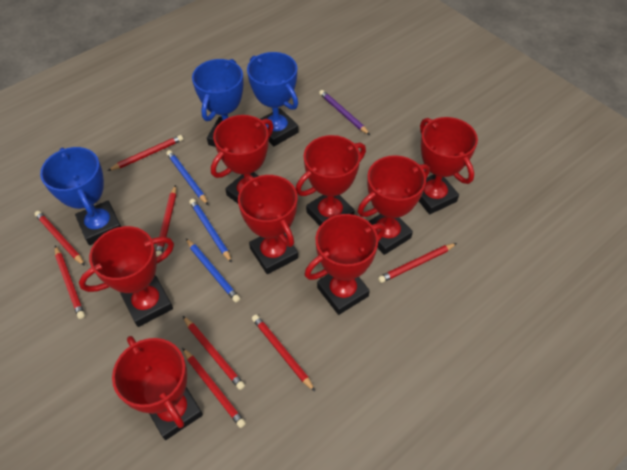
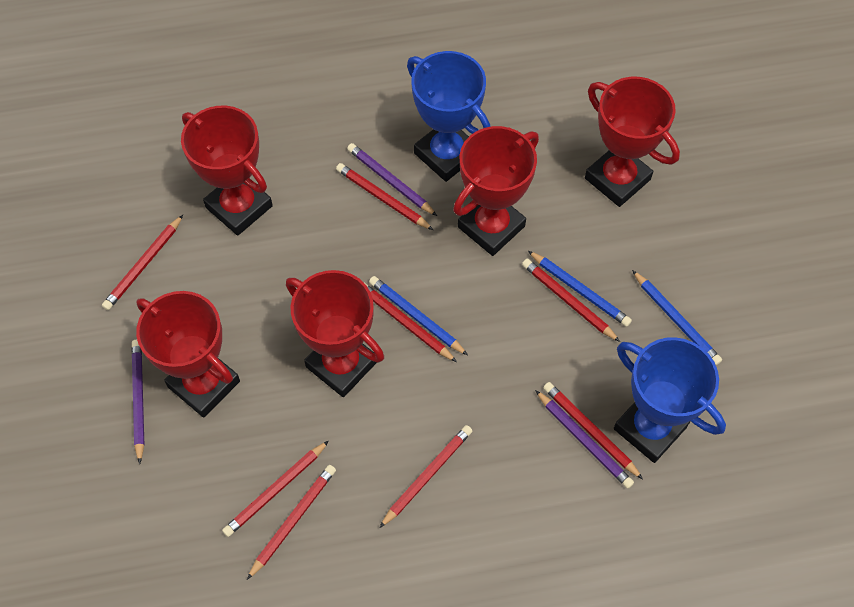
blue trophy: 3 -> 2
purple pencil: 1 -> 3
red trophy: 8 -> 5

